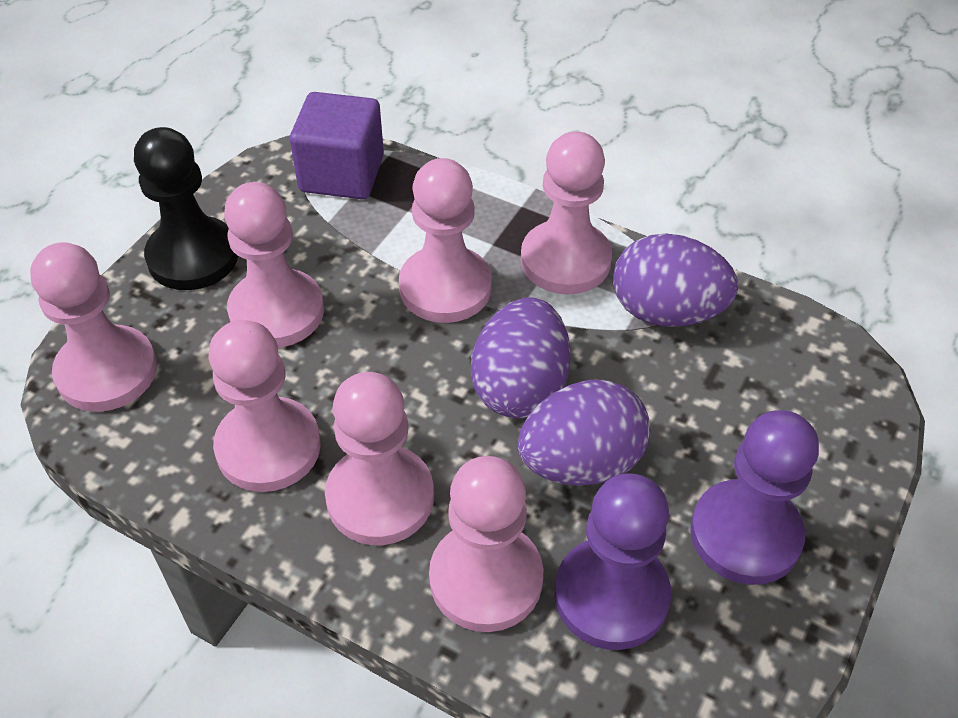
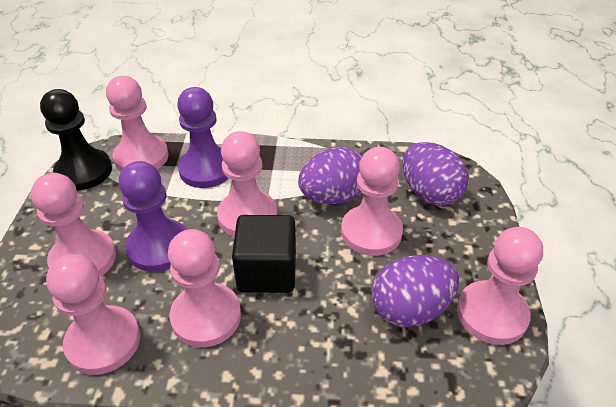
black cube: 0 -> 1
purple cube: 1 -> 0

